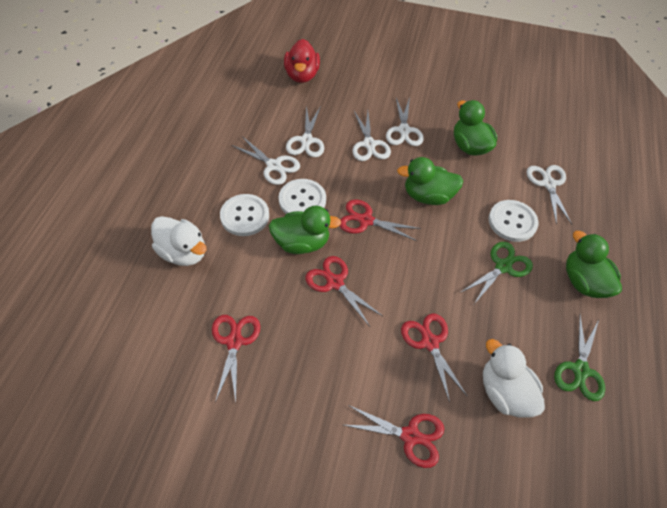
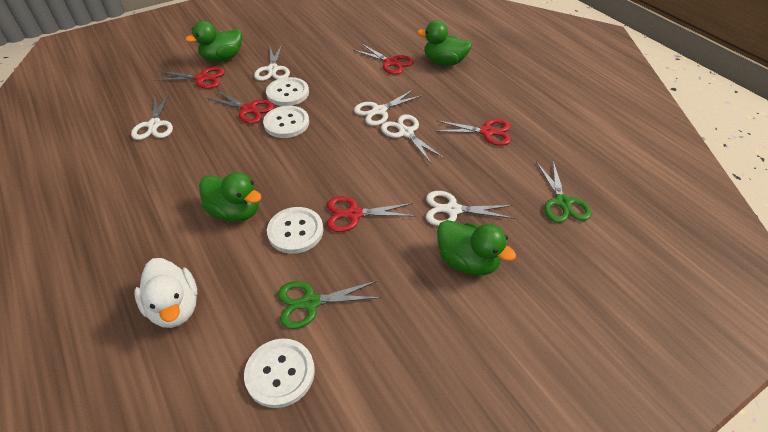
red duck: 1 -> 0
white button: 3 -> 4
white duck: 2 -> 1

